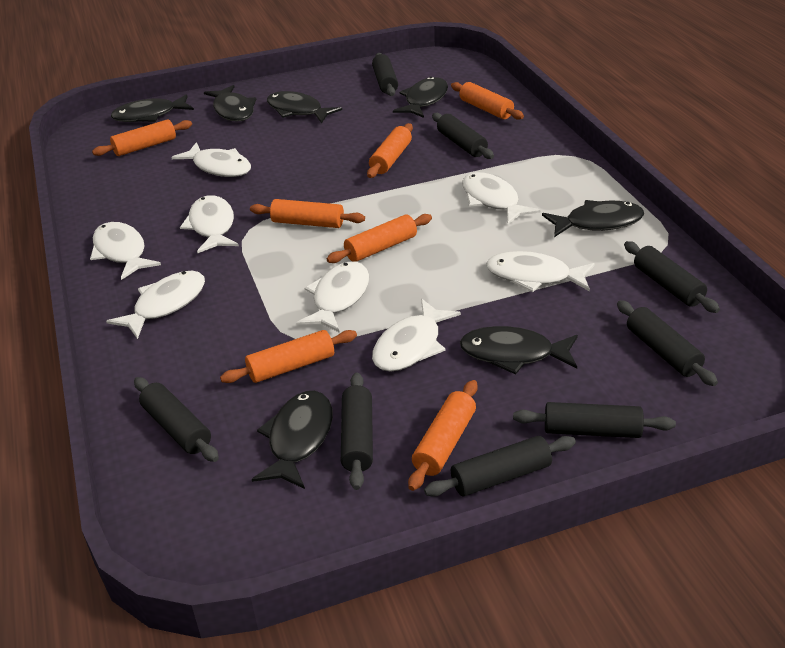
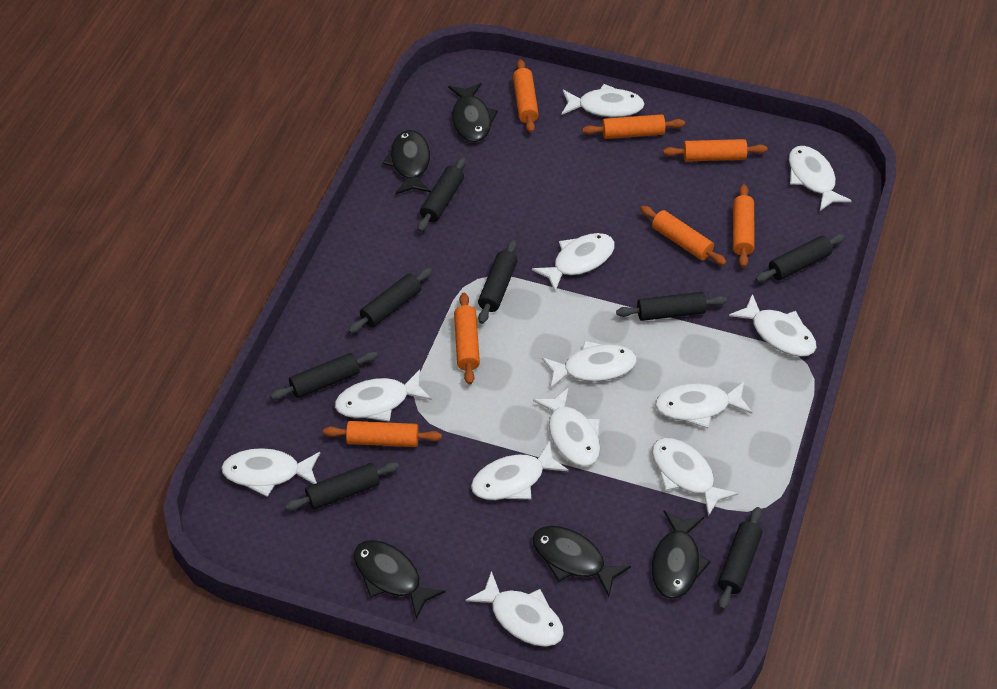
black fish: 7 -> 5
white fish: 8 -> 12

